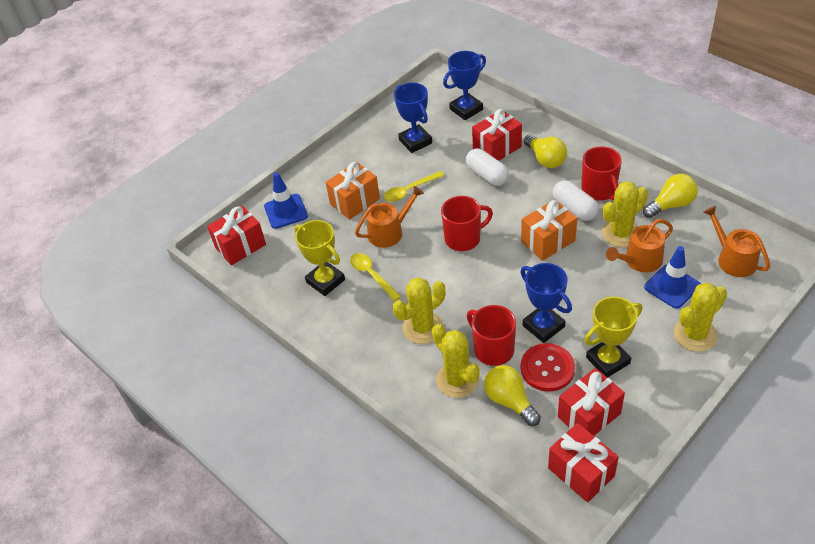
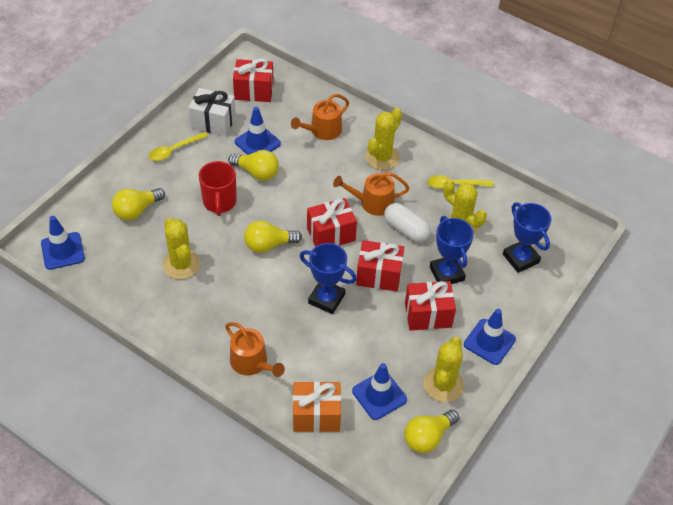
blue traffic cone: 2 -> 4
orange gift: 2 -> 1
red button: 1 -> 0
red mug: 3 -> 1
white capsule: 2 -> 1
white gift: 0 -> 1
yellow light bulb: 3 -> 4
yellow trophy: 2 -> 0

